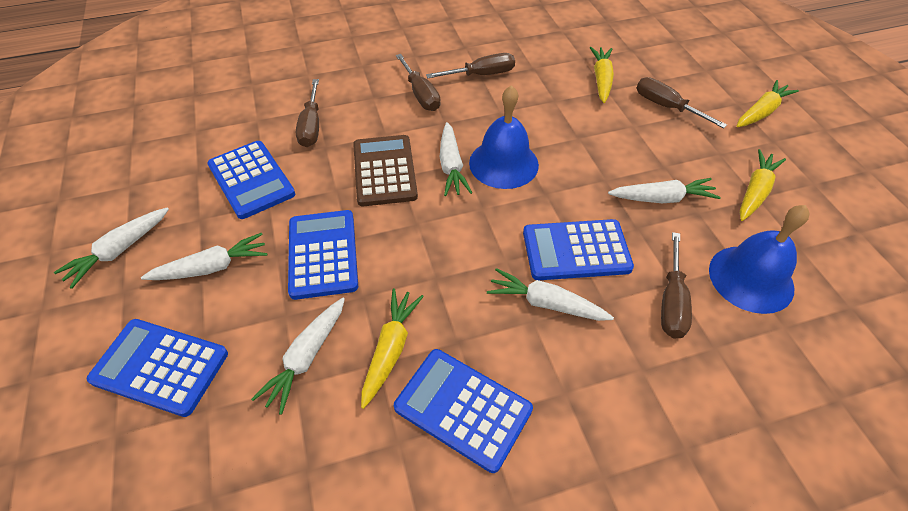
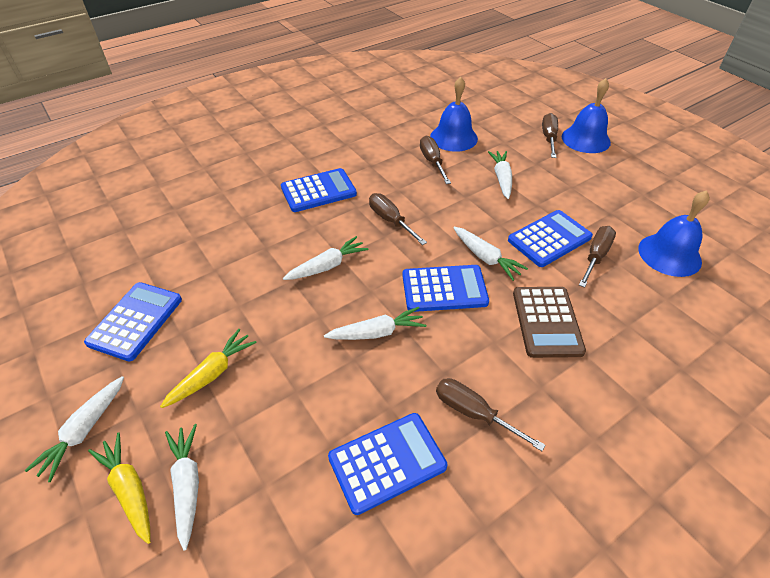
blue bell: 2 -> 3
yellow carrot: 4 -> 2

